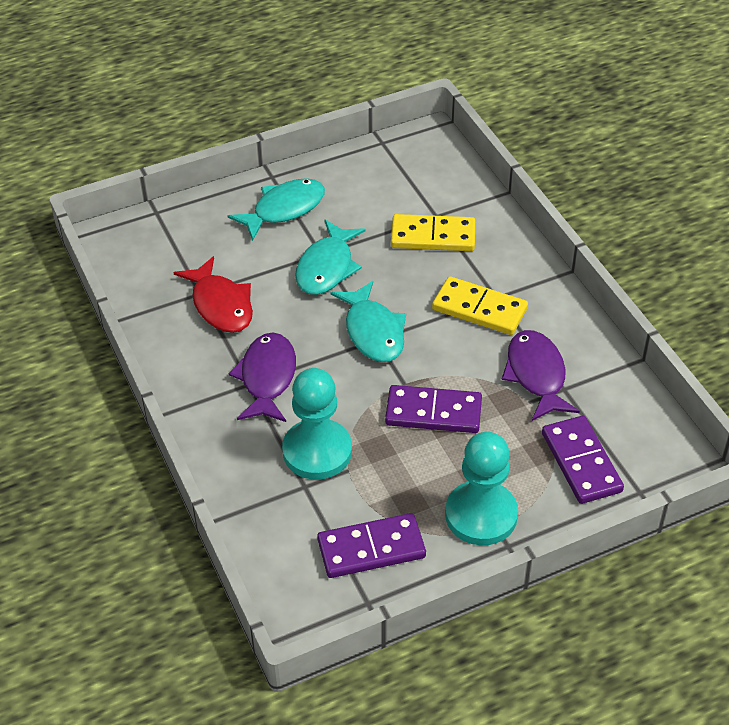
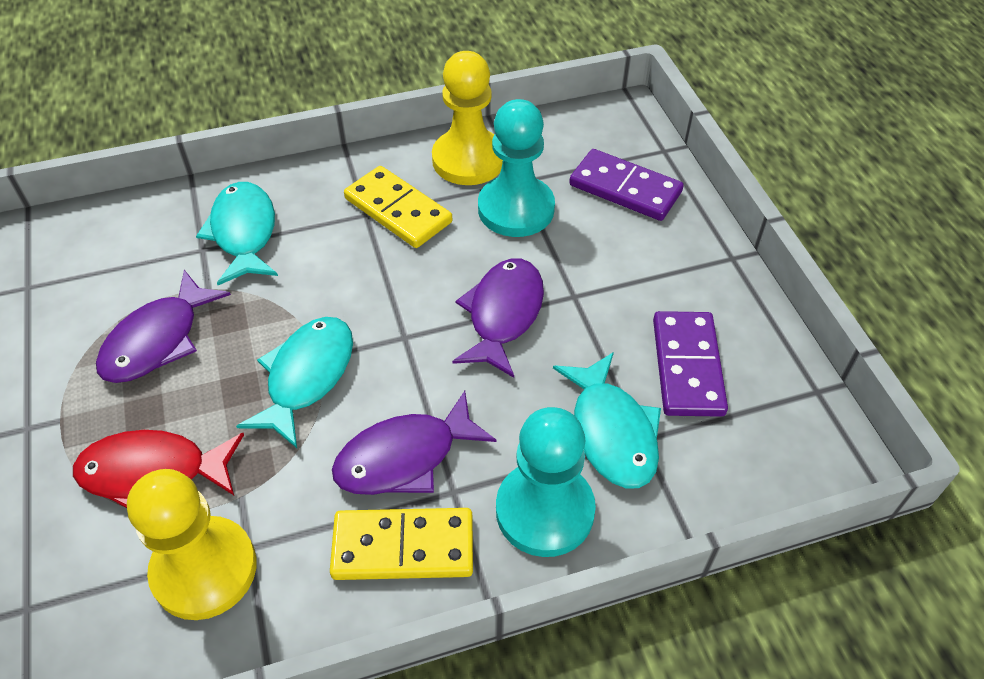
purple domino: 3 -> 2
purple fish: 2 -> 3
yellow pawn: 0 -> 2

